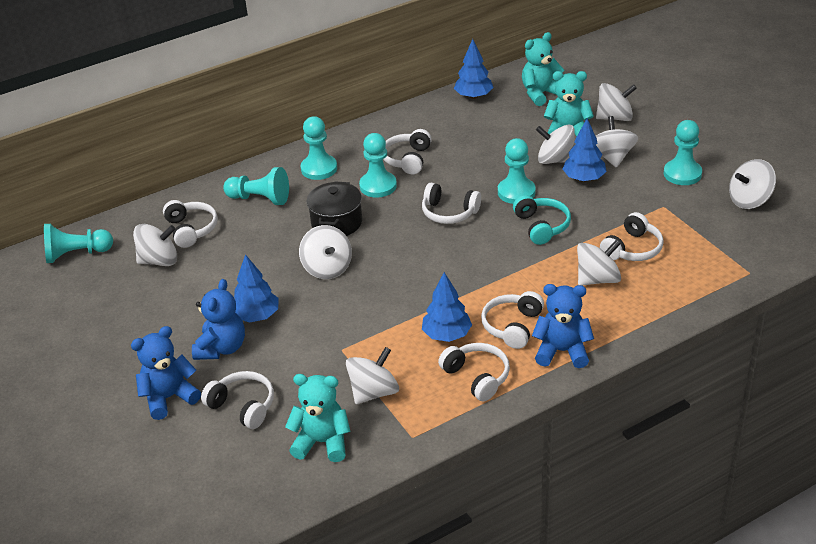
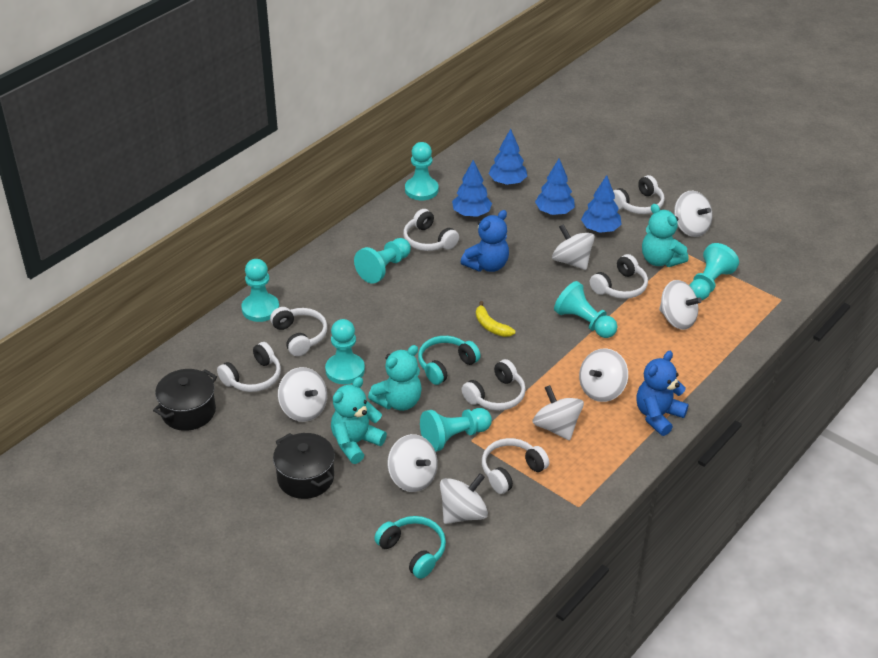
black pot: 1 -> 2
blue teddy bear: 3 -> 2
turquoise headphones: 1 -> 2
turquoise pawn: 6 -> 7
yellow banana: 0 -> 1

